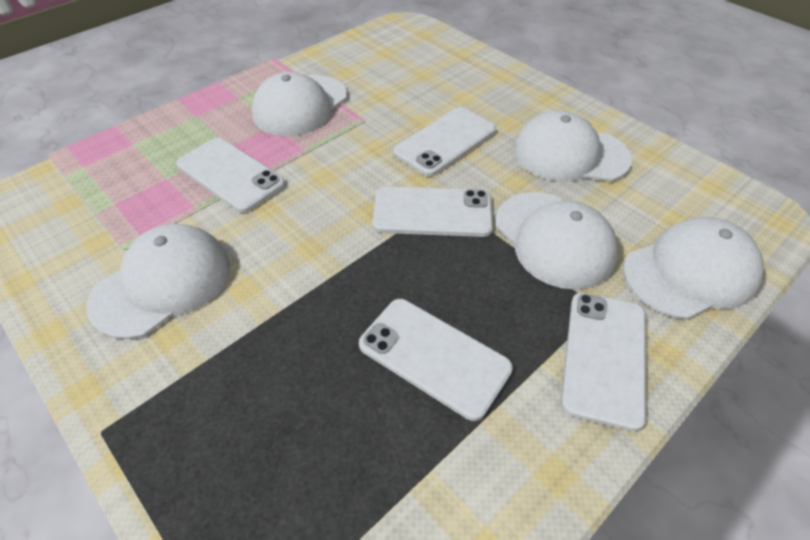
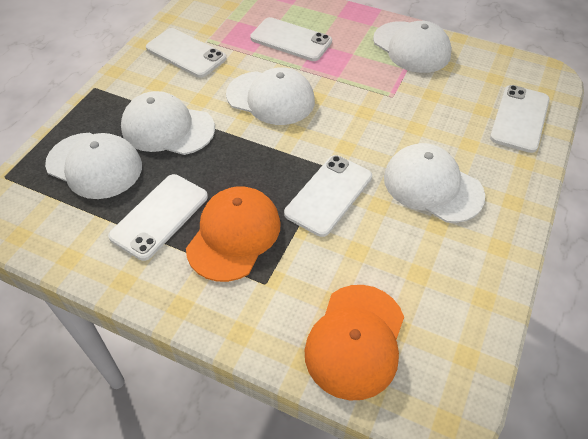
orange cap: 0 -> 2

